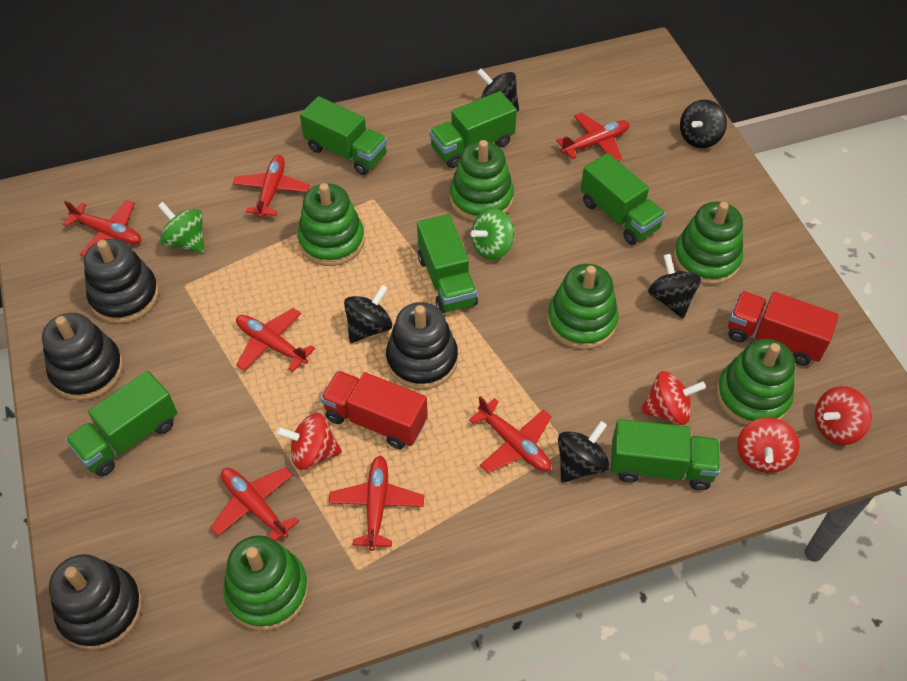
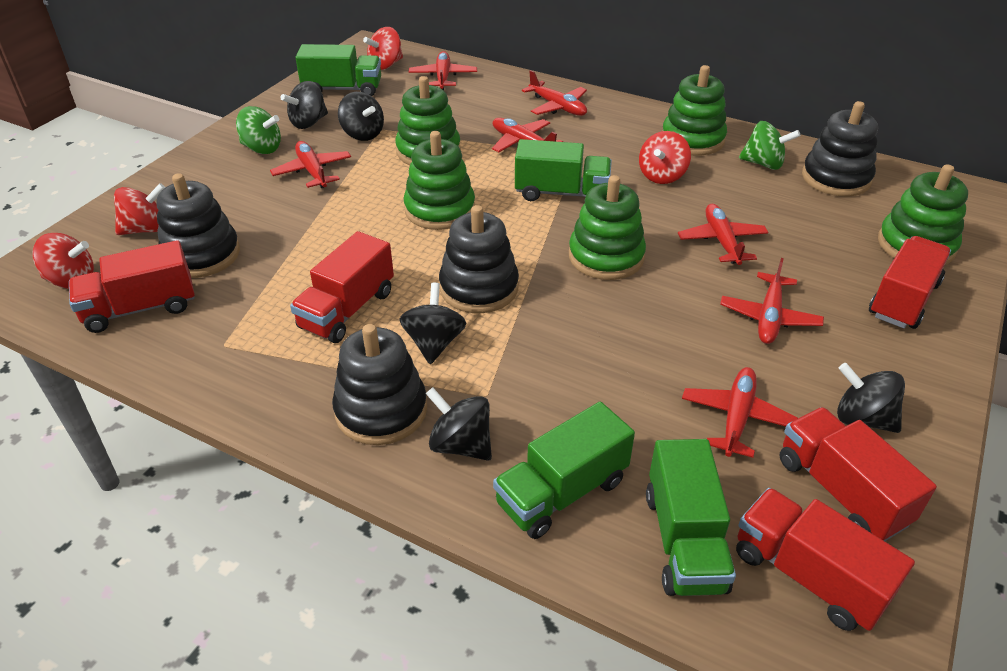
green stacking toy: 6 -> 5
green truck: 6 -> 4
red truck: 2 -> 5

